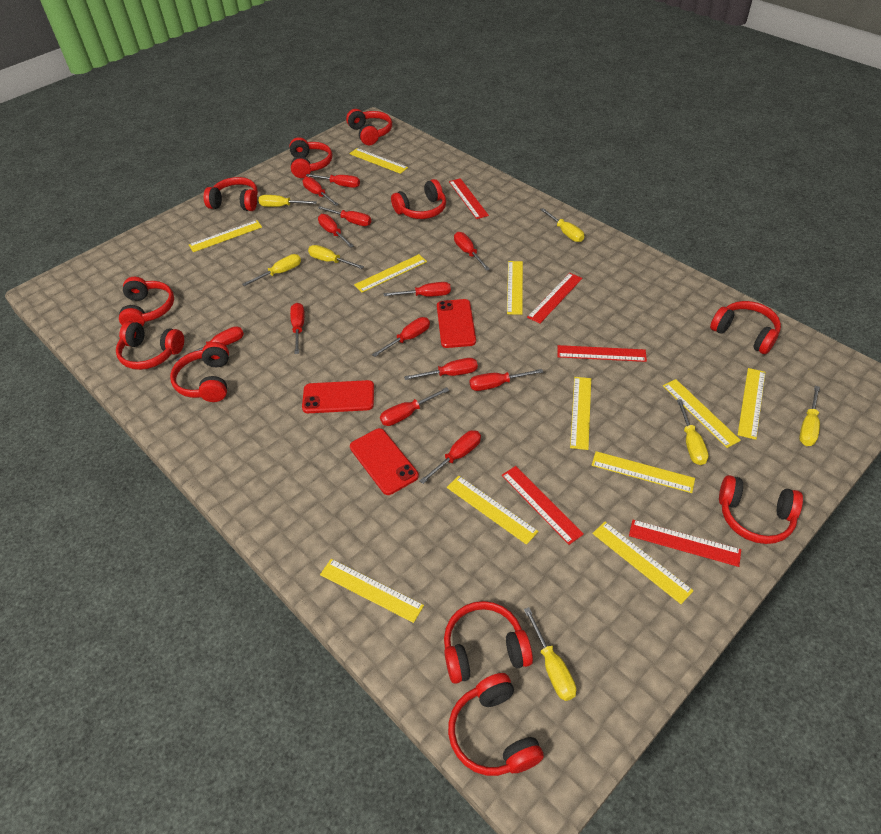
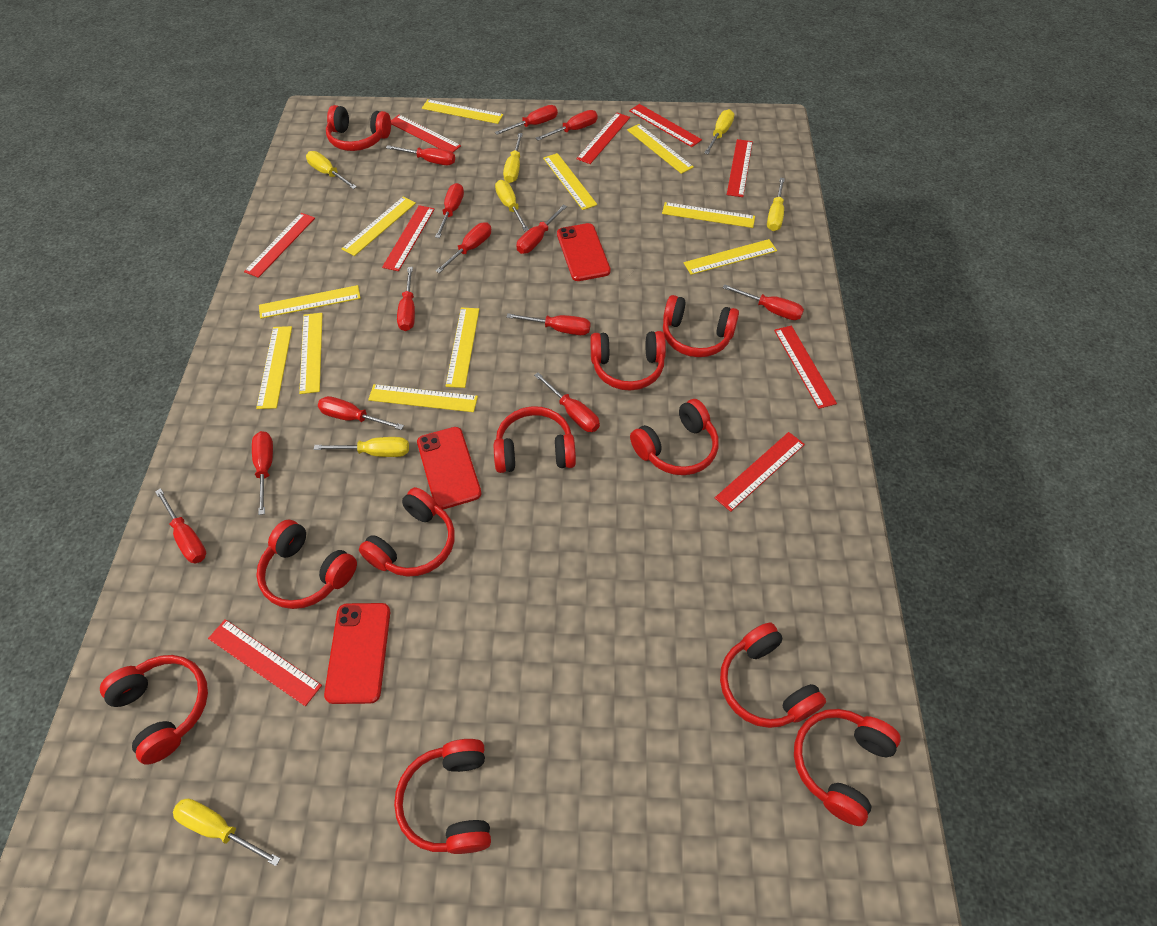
red ruler: 5 -> 9

